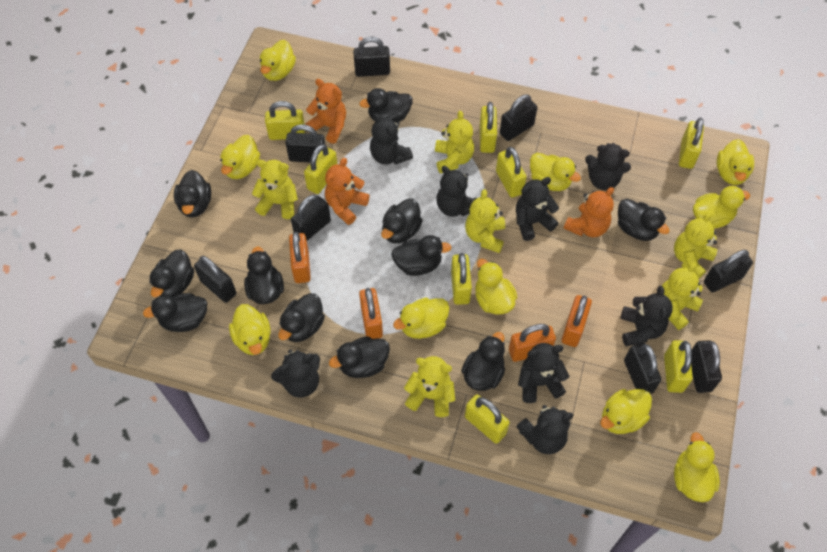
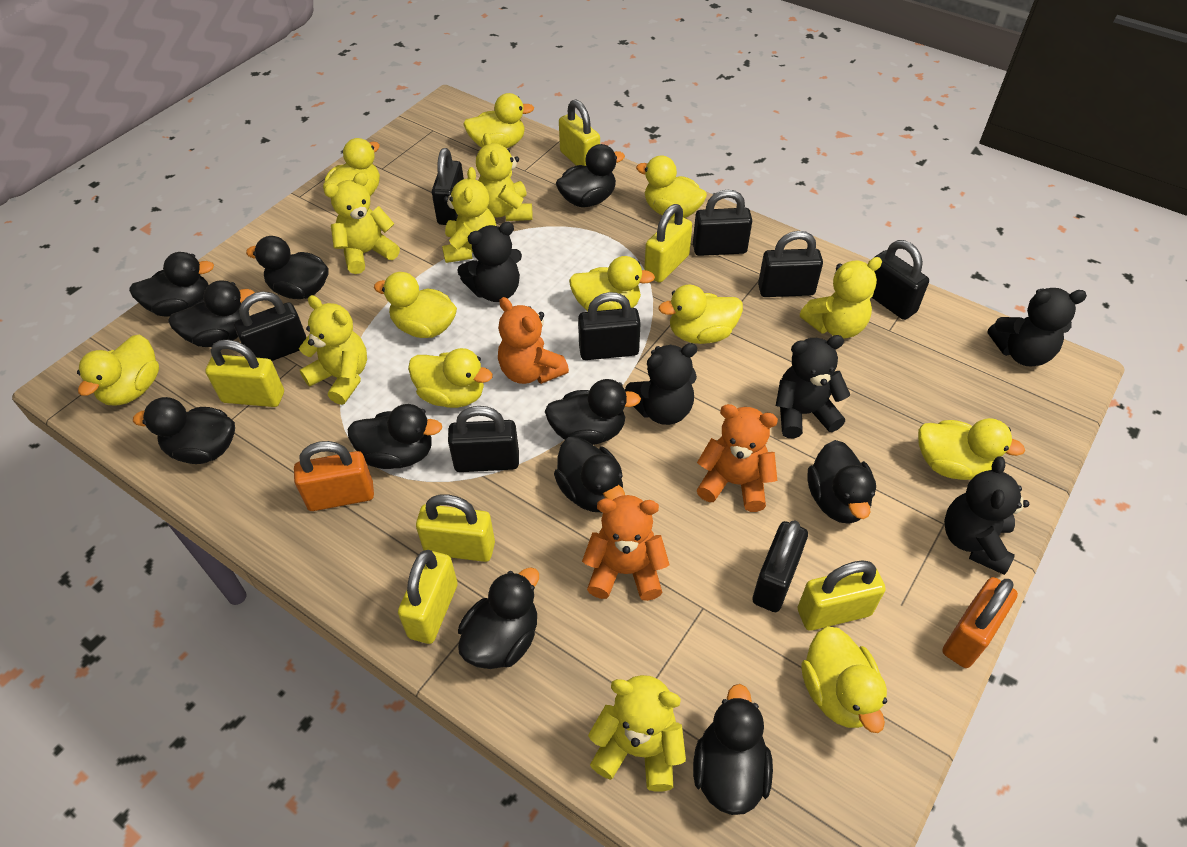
black teddy bear: 8 -> 5
orange padlock: 4 -> 2
yellow padlock: 8 -> 6

